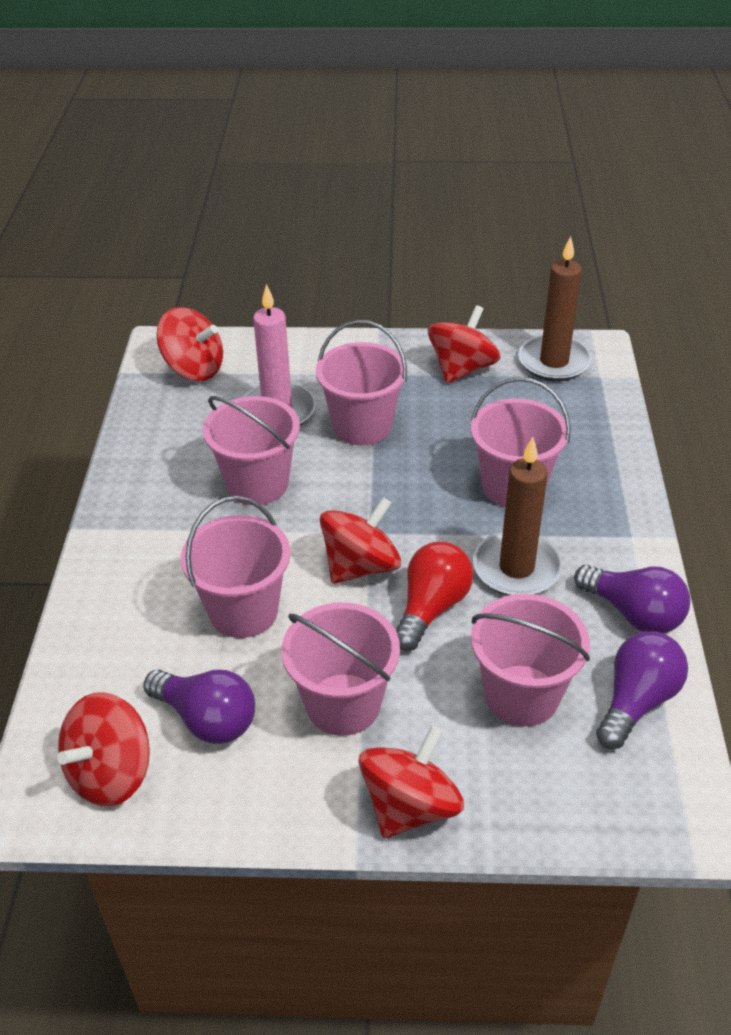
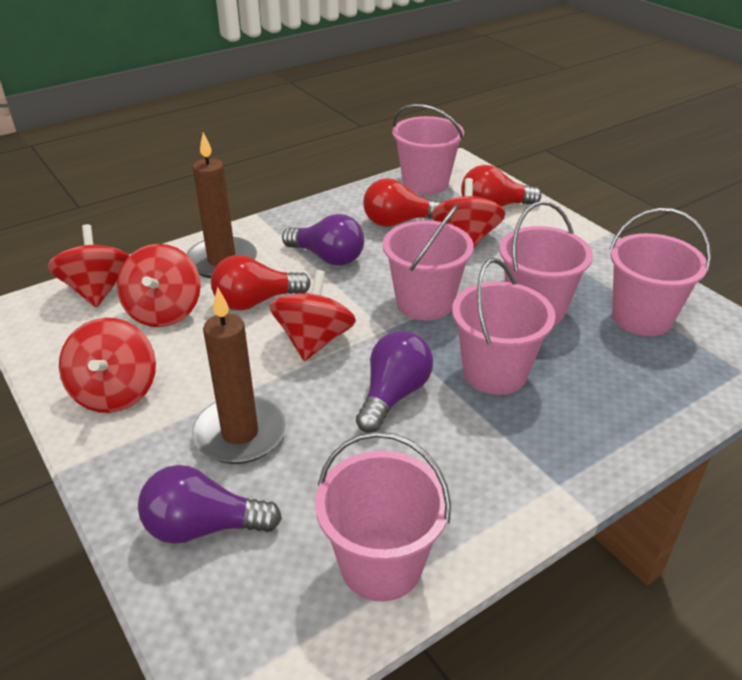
pink candle: 1 -> 0
red light bulb: 1 -> 3

